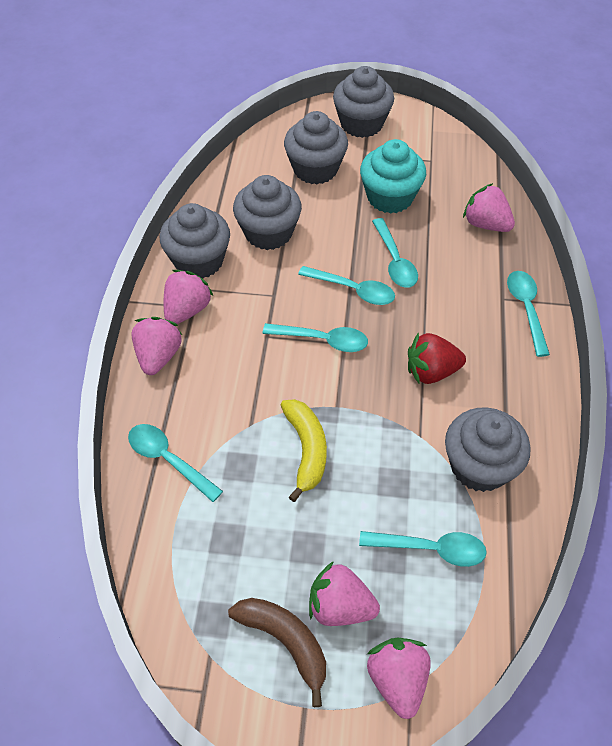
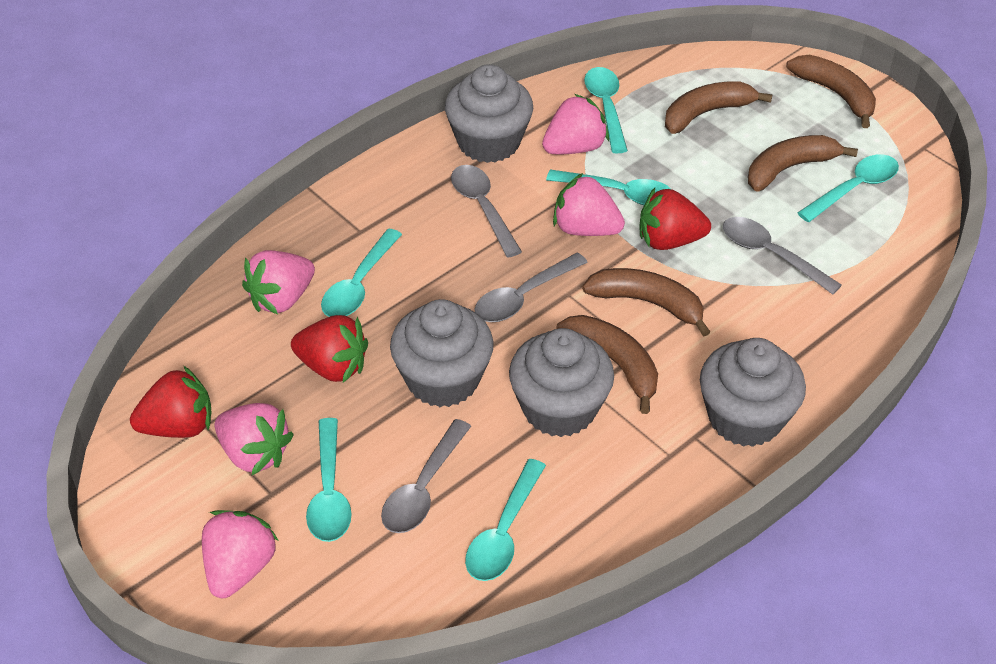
brown banana: 1 -> 5
grey cupcake: 5 -> 4
grey spoon: 0 -> 4
red strawberry: 1 -> 3
turquoise cupcake: 1 -> 0
yellow banana: 1 -> 0

